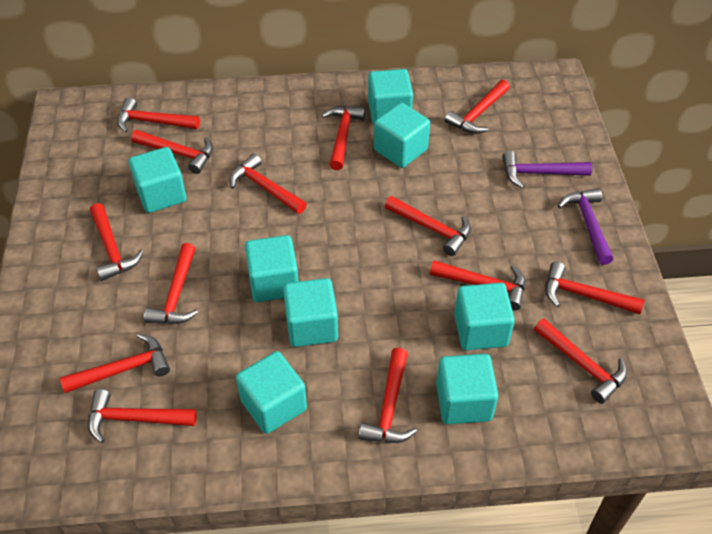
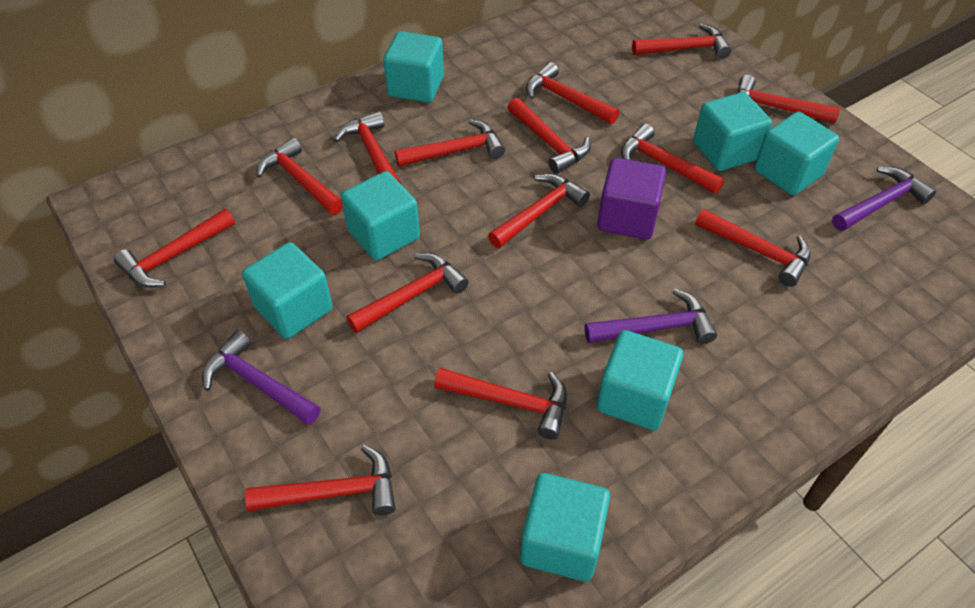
purple cube: 0 -> 1
purple hammer: 2 -> 3
turquoise cube: 8 -> 7

